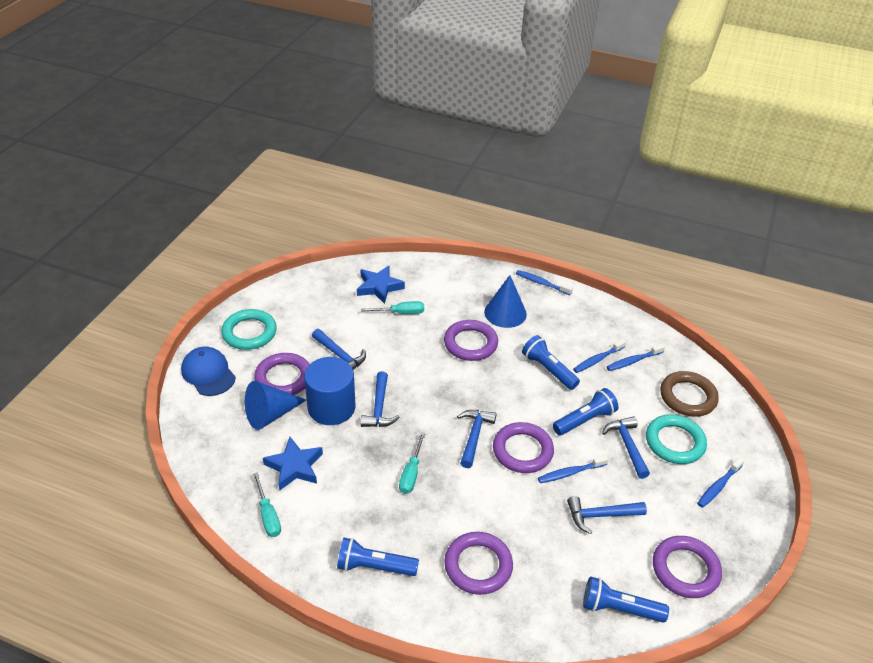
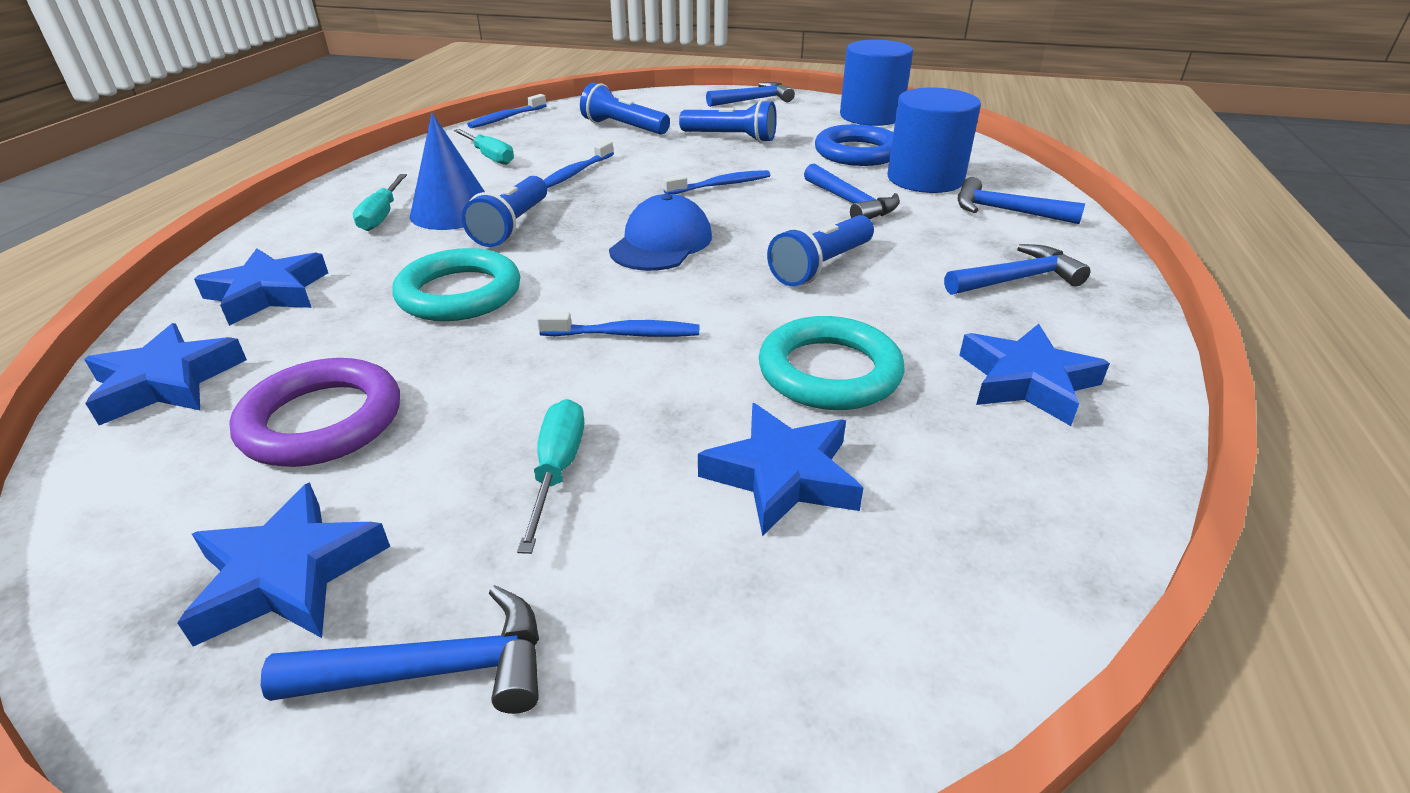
blue cone: 2 -> 1
blue cylinder: 1 -> 2
blue ring: 0 -> 1
blue star: 2 -> 5
blue toothbrush: 5 -> 4
brown ring: 1 -> 0
purple ring: 5 -> 1

